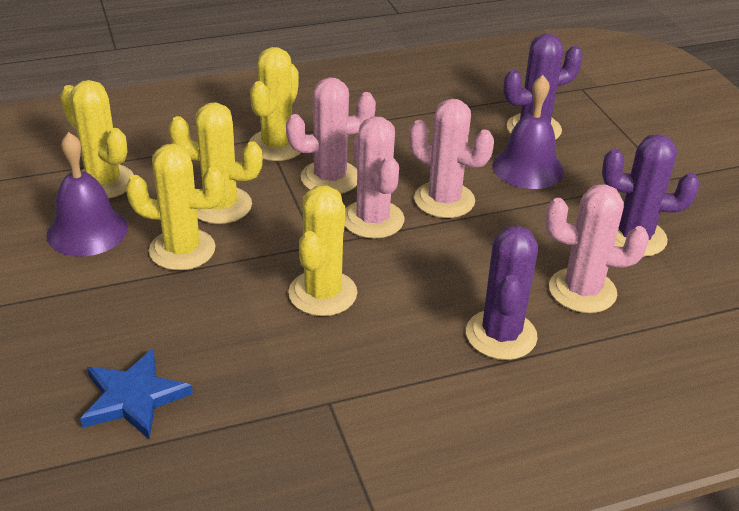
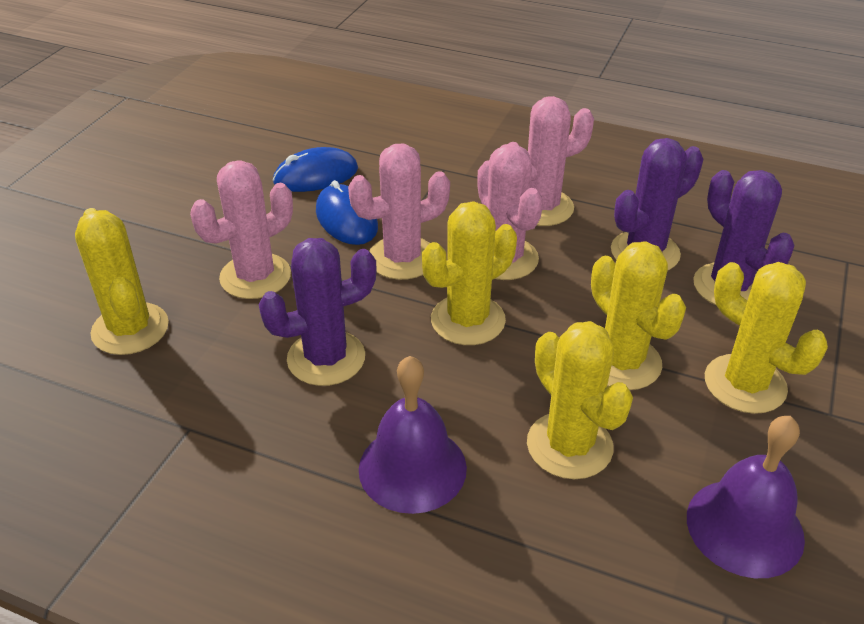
blue mouse: 0 -> 2
blue star: 1 -> 0

